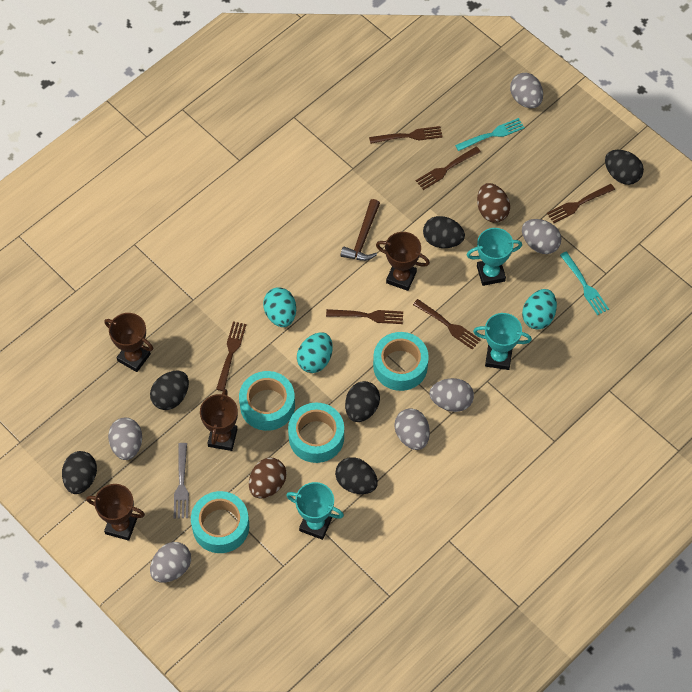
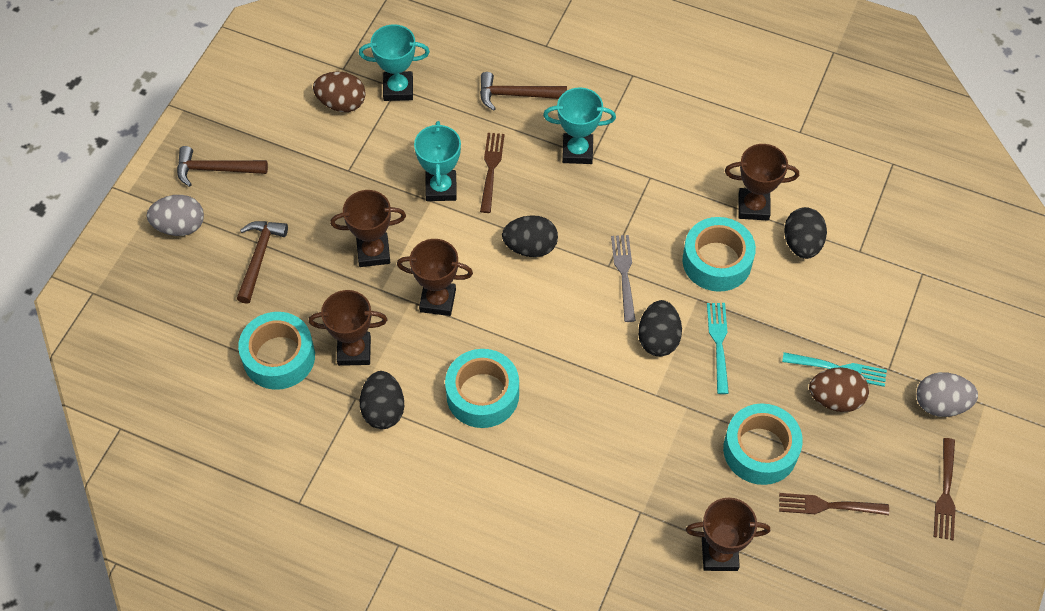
black egg: 6 -> 4
brown fork: 6 -> 3
brown hammer: 1 -> 3
brown trophy: 4 -> 5
grey egg: 6 -> 2
turquoise egg: 3 -> 0

